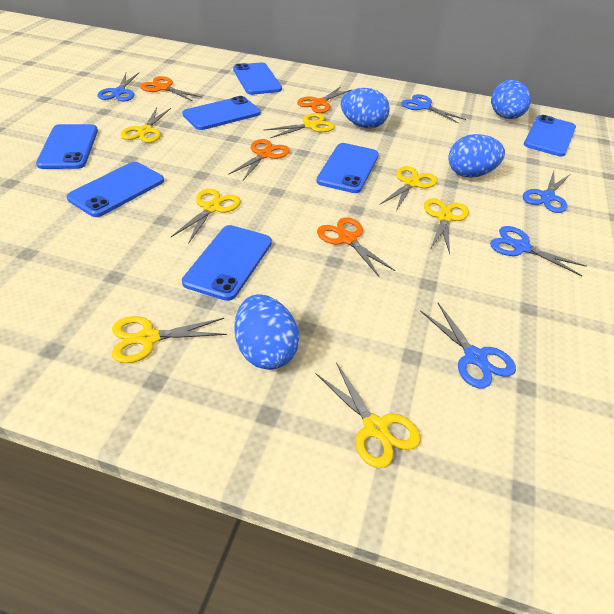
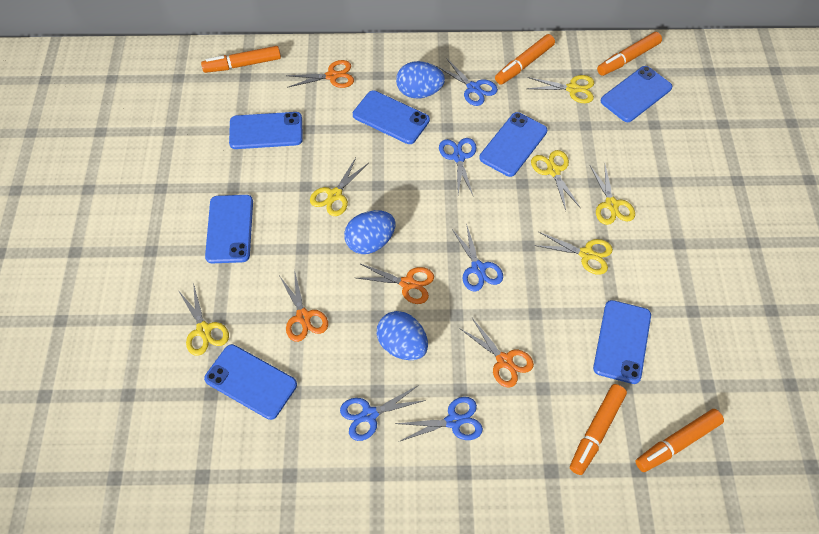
blue egg: 4 -> 3
orange marker: 0 -> 5
yellow scissors: 7 -> 6

